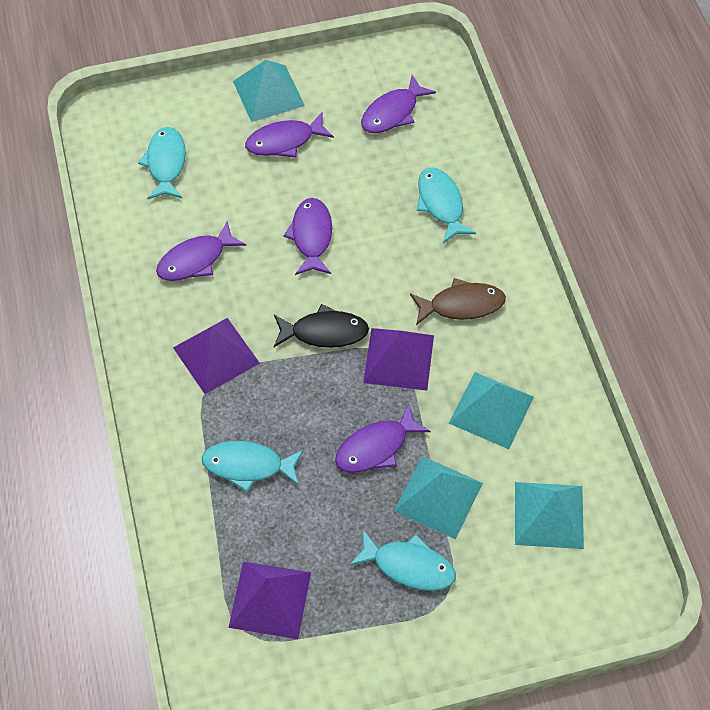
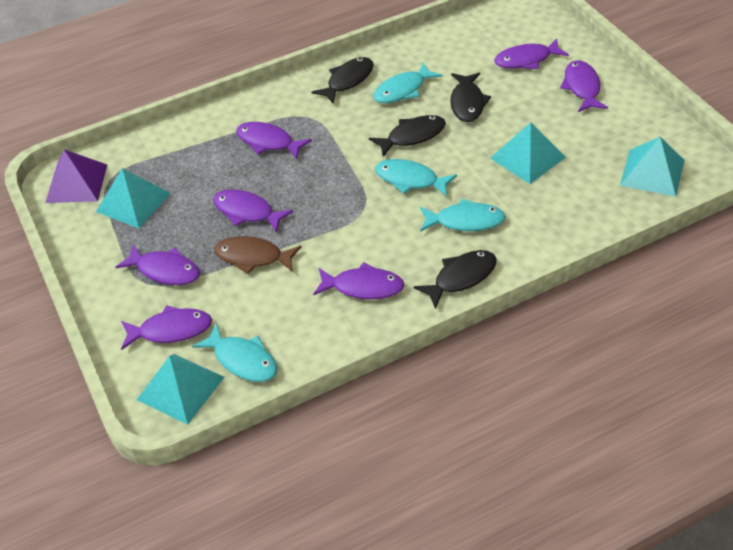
black fish: 1 -> 4
purple fish: 5 -> 7
purple pyramid: 3 -> 1

